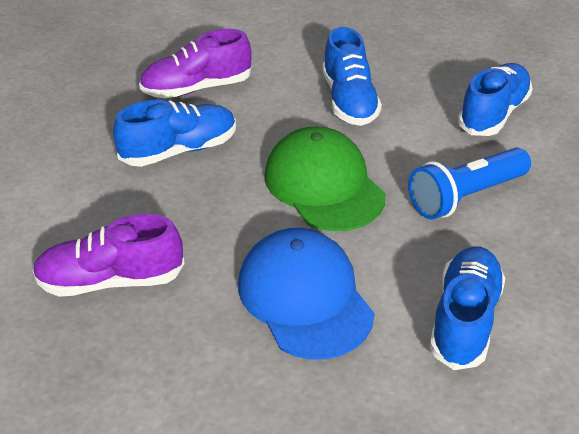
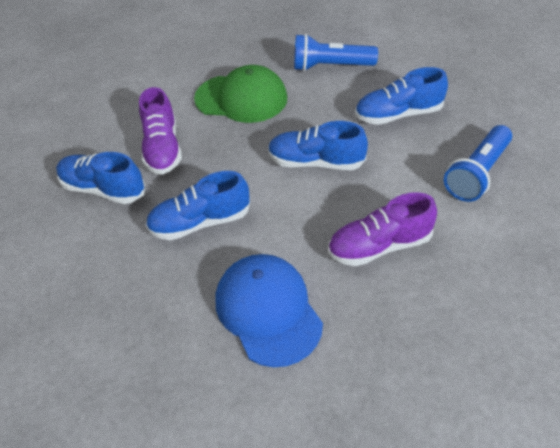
blue flashlight: 1 -> 2

